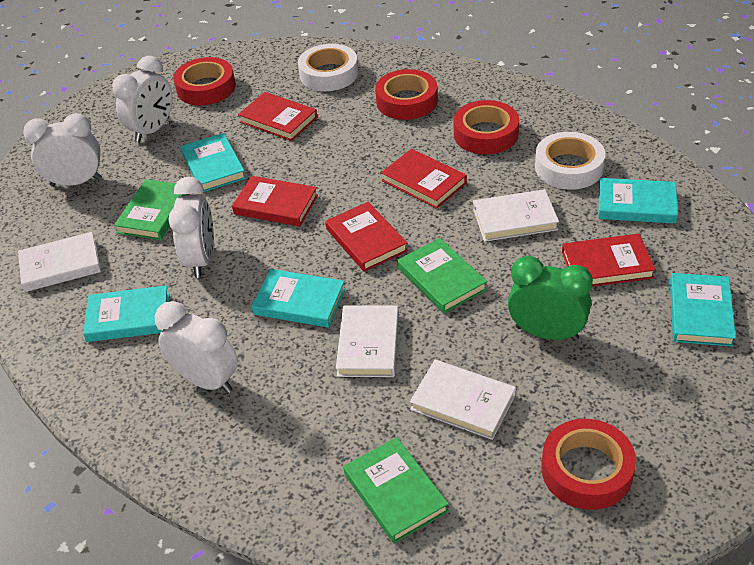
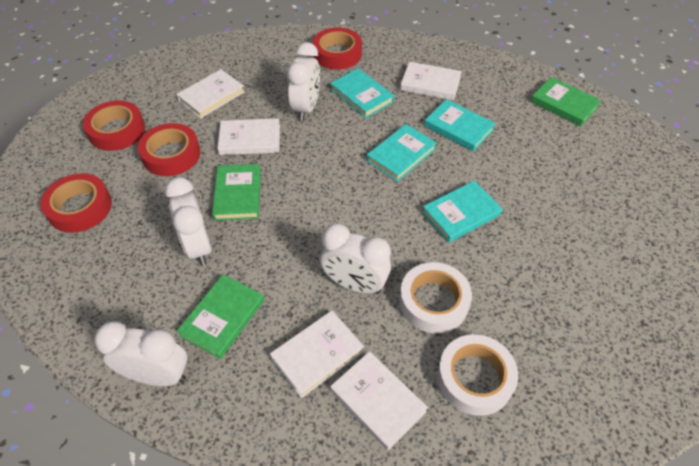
green clock: 1 -> 0
red book: 5 -> 0
turquoise book: 5 -> 4
white book: 4 -> 5

